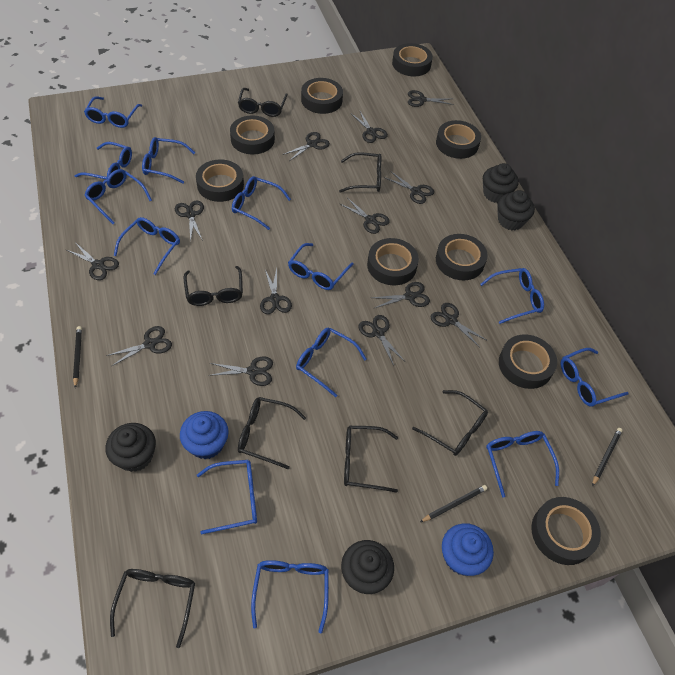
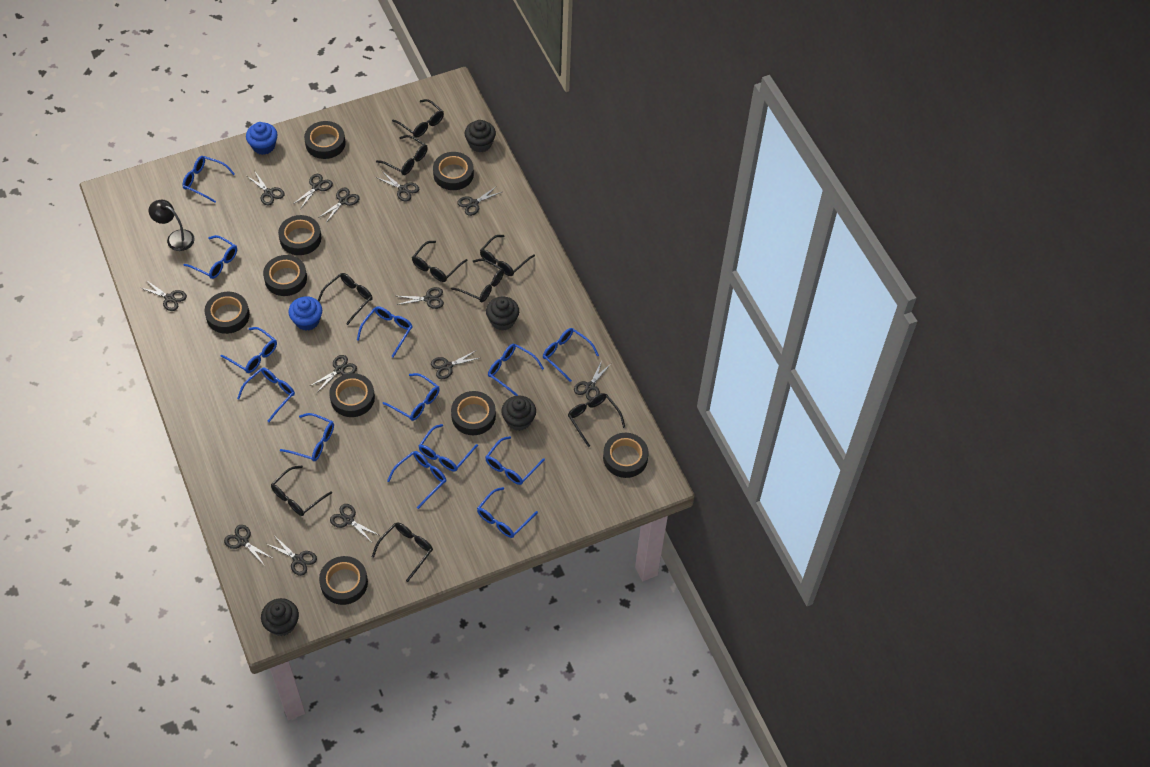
black glasses: 7 -> 9
black lamp: 0 -> 1
black pencil: 3 -> 0

